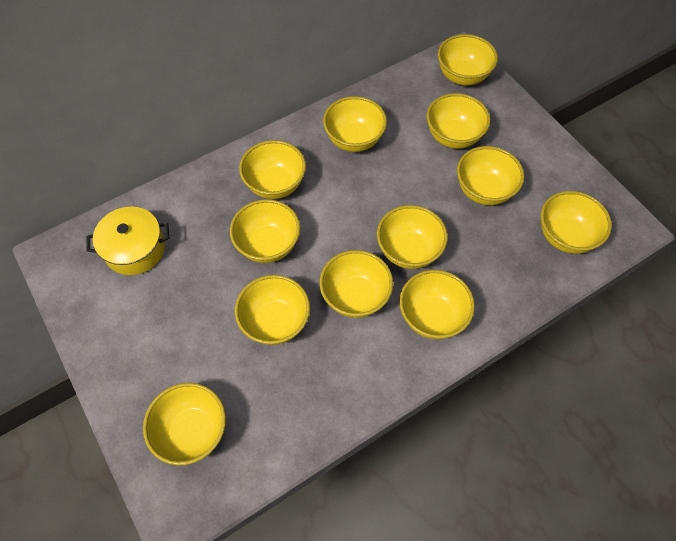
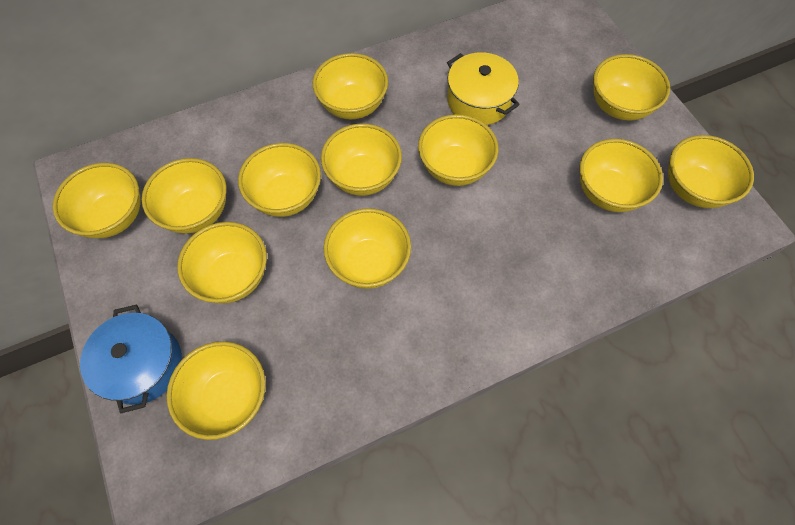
blue pot: 0 -> 1

